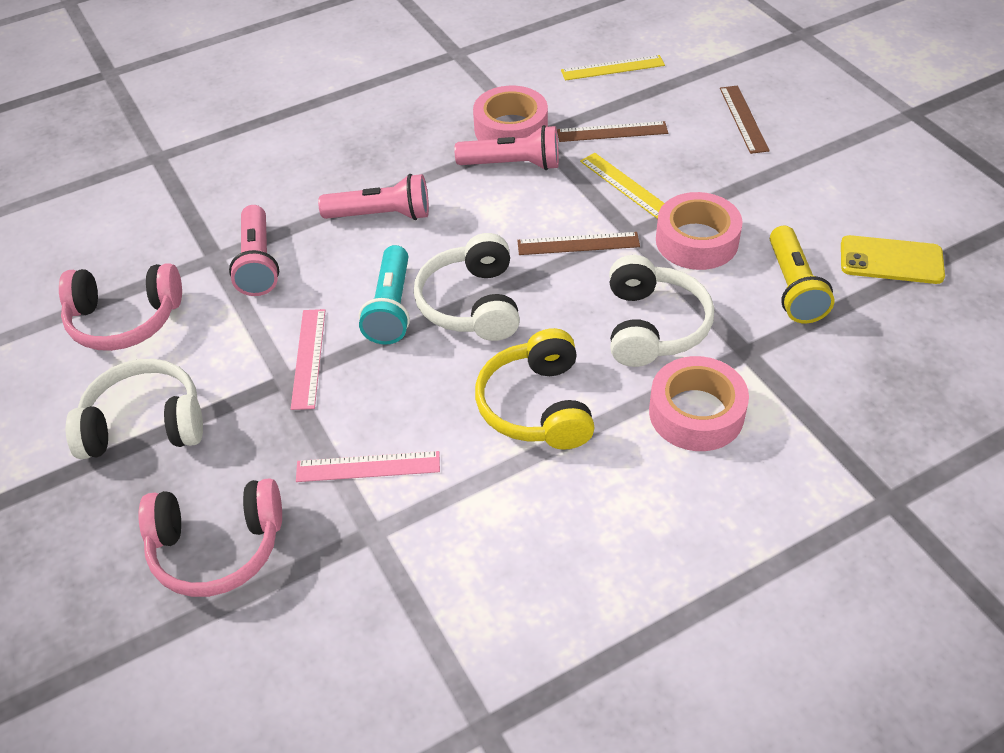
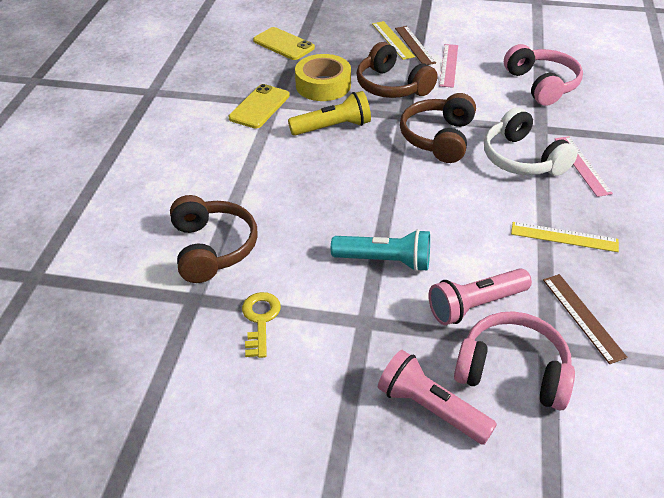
brown headphones: 0 -> 3
brown ruler: 3 -> 2
pink flashlight: 3 -> 2
pink tape: 3 -> 0
white headphones: 3 -> 1
yellow headphones: 1 -> 0
yellow key: 0 -> 1
yellow phone: 1 -> 2
yellow tape: 0 -> 1

